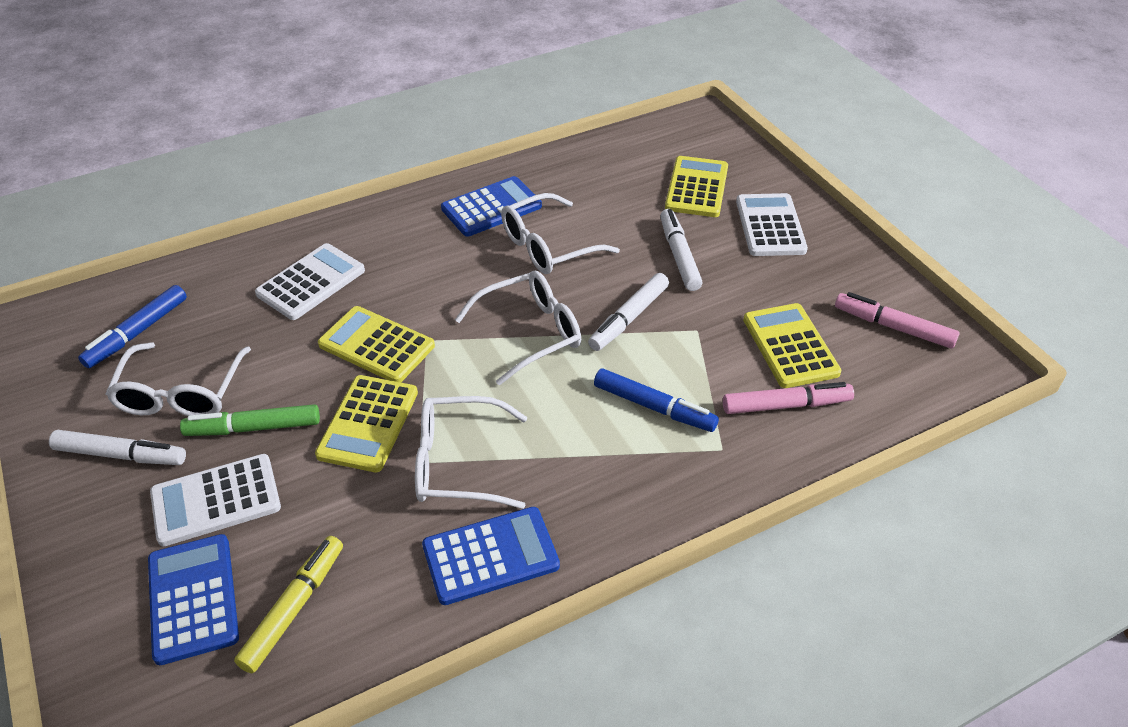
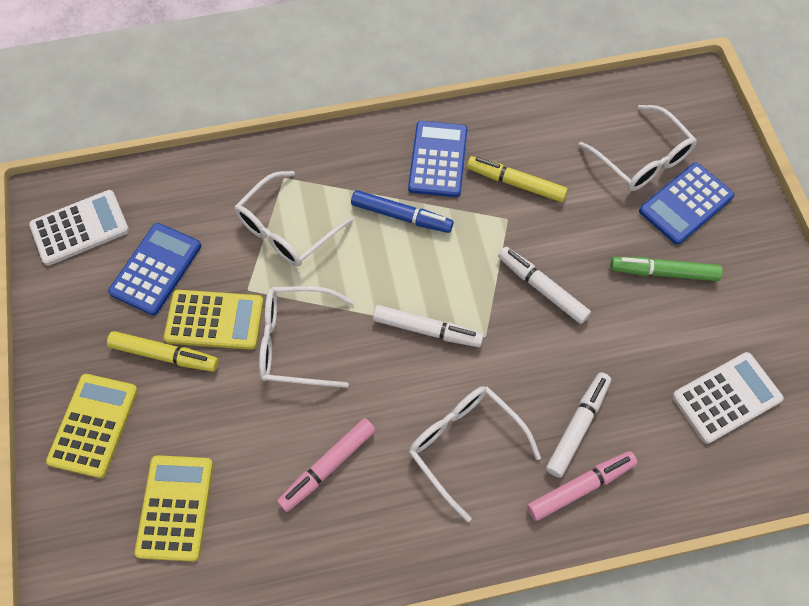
blue marker: 2 -> 1
white calculator: 3 -> 2
yellow calculator: 4 -> 3
yellow marker: 1 -> 2

